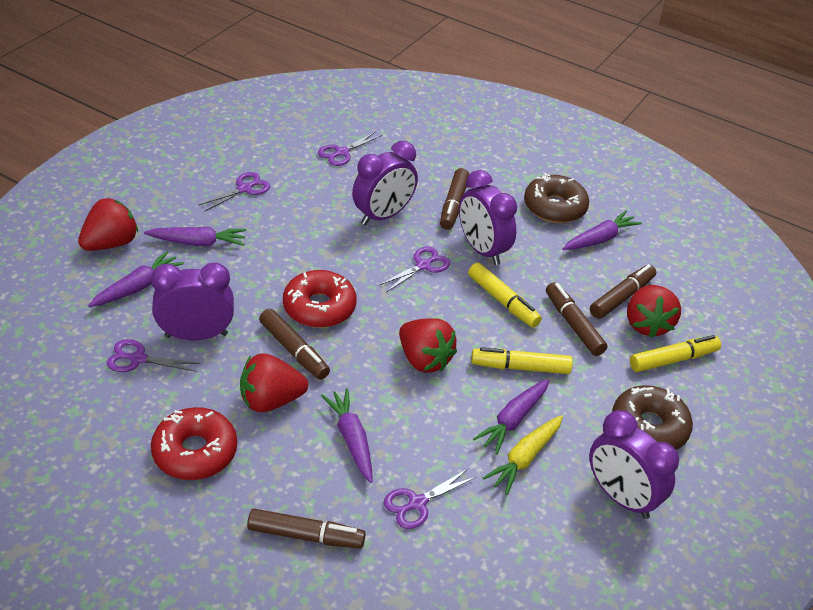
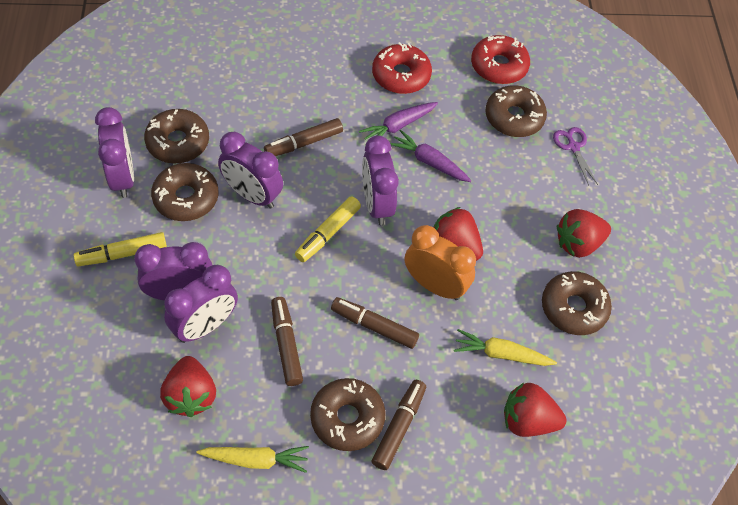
brown donut: 2 -> 5
brown marker: 5 -> 4
orange clock: 0 -> 1
purple carrot: 5 -> 2
purple clock: 4 -> 5
purple scissors: 5 -> 1
yellow carrot: 1 -> 2
yellow marker: 3 -> 2

